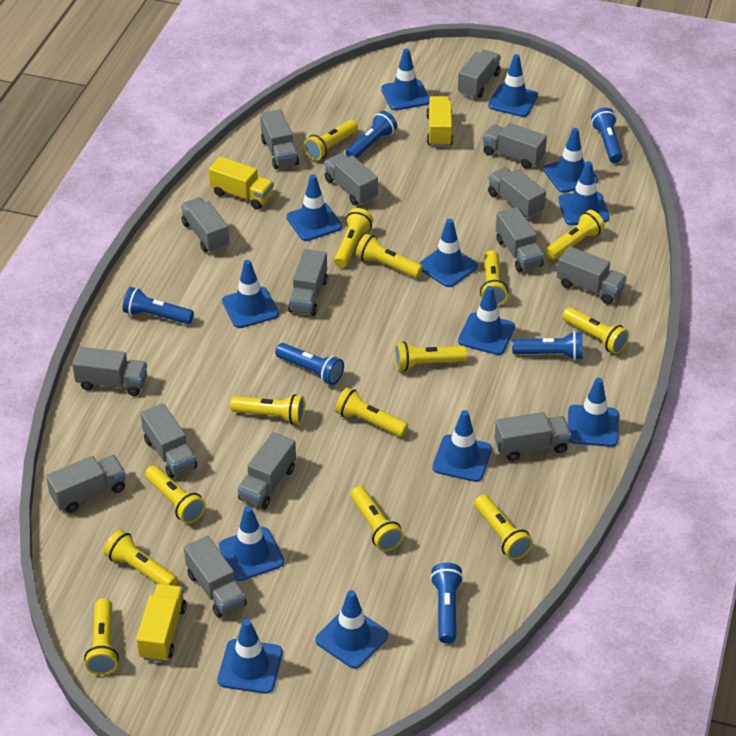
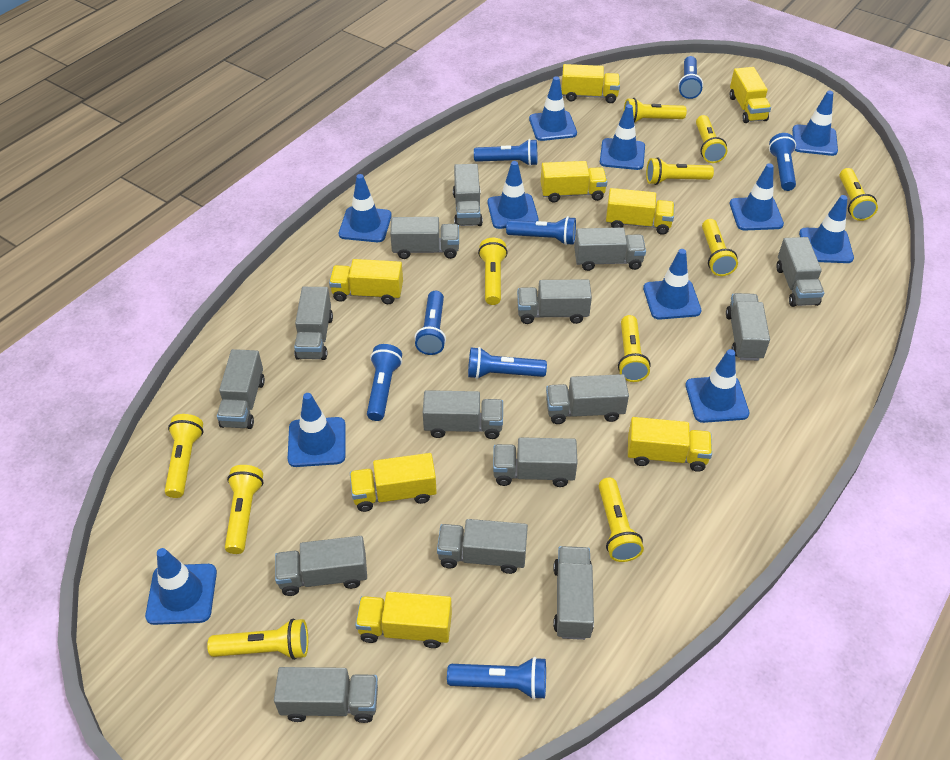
blue flashlight: 6 -> 8
blue traffic cone: 13 -> 11
yellow flashlight: 14 -> 11
yellow truck: 3 -> 8

